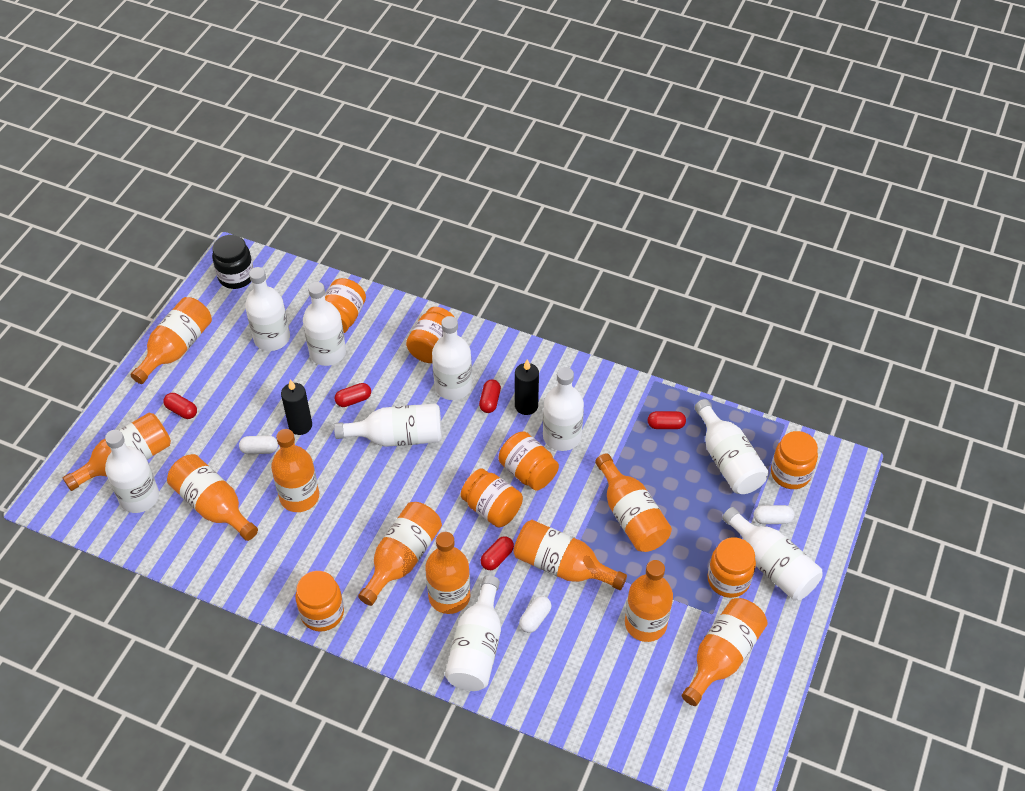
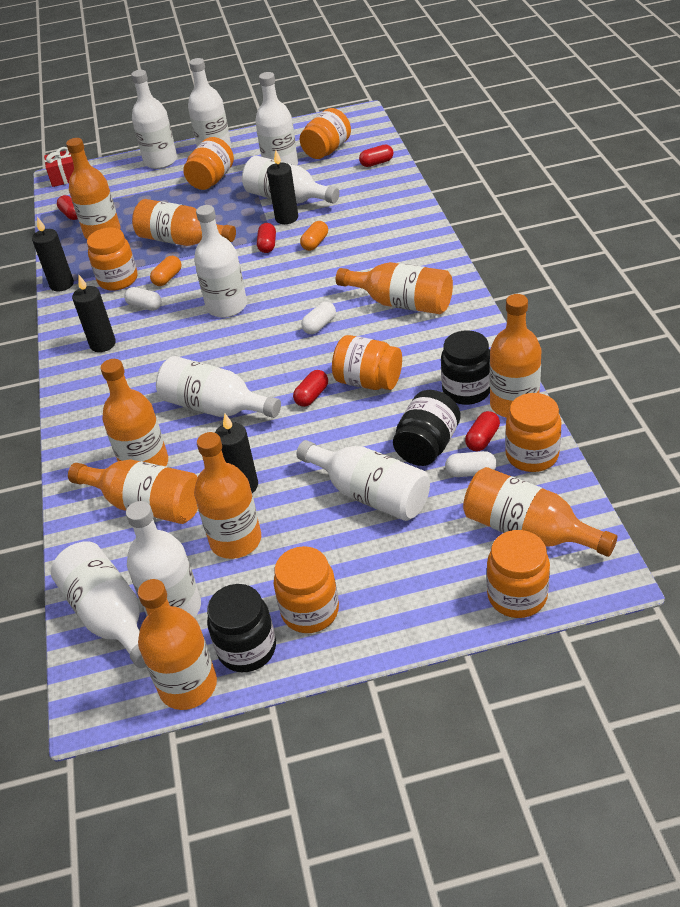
black candle: 2 -> 4
black jar: 1 -> 3
orange bottle: 10 -> 9
orange capsule: 0 -> 2
red gift: 0 -> 1

